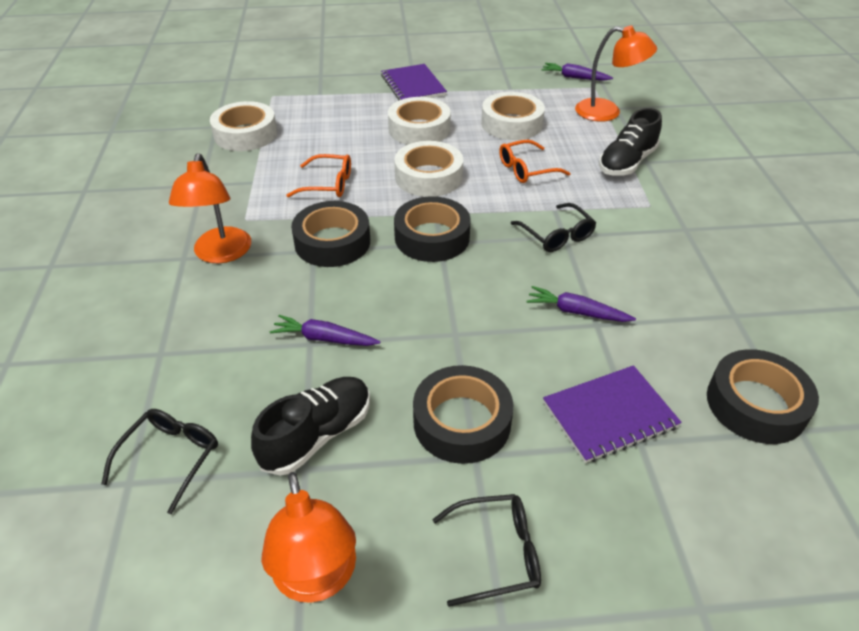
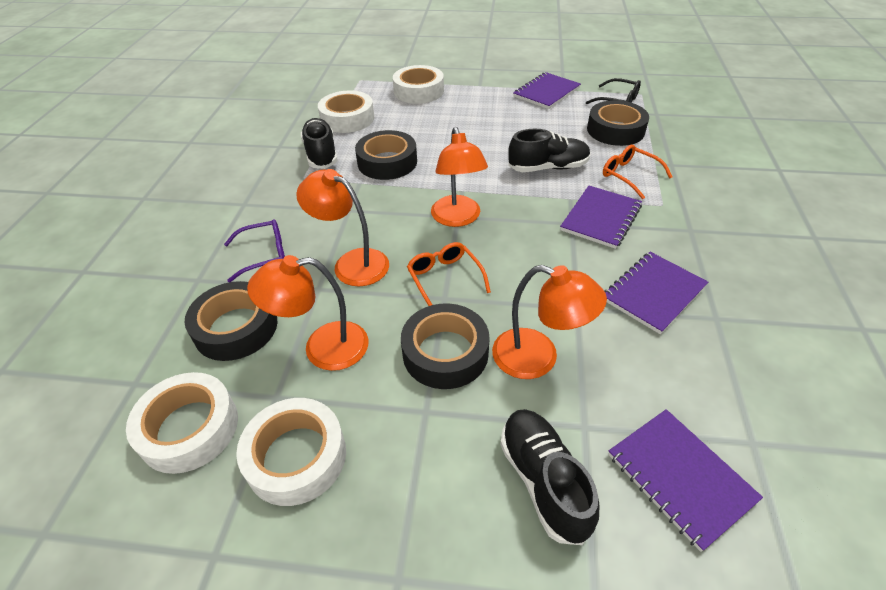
black glasses: 3 -> 1
black shoe: 2 -> 3
orange lamp: 3 -> 4
purple carrot: 3 -> 0
purple glasses: 0 -> 1
purple notebook: 2 -> 4

